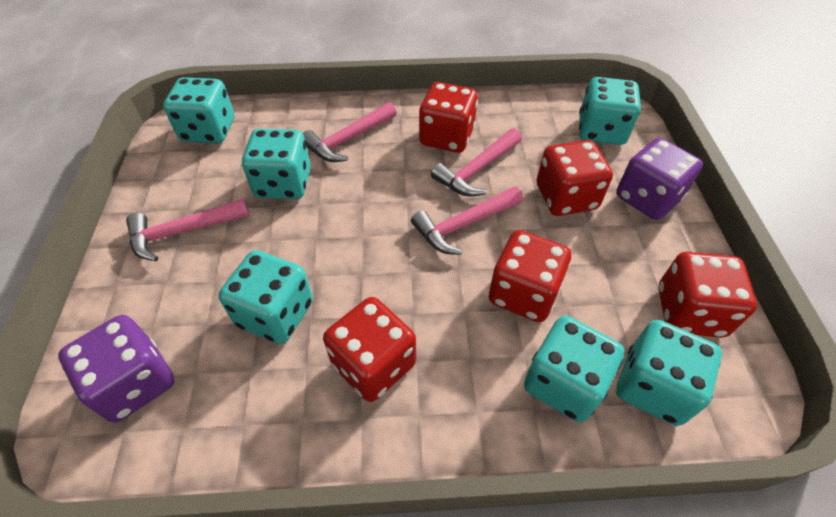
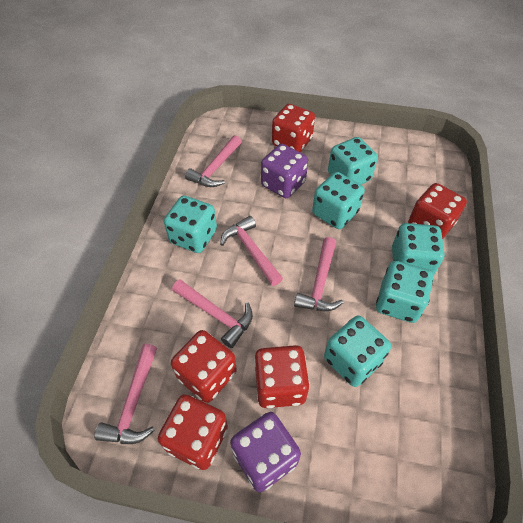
pink hammer: 4 -> 5

